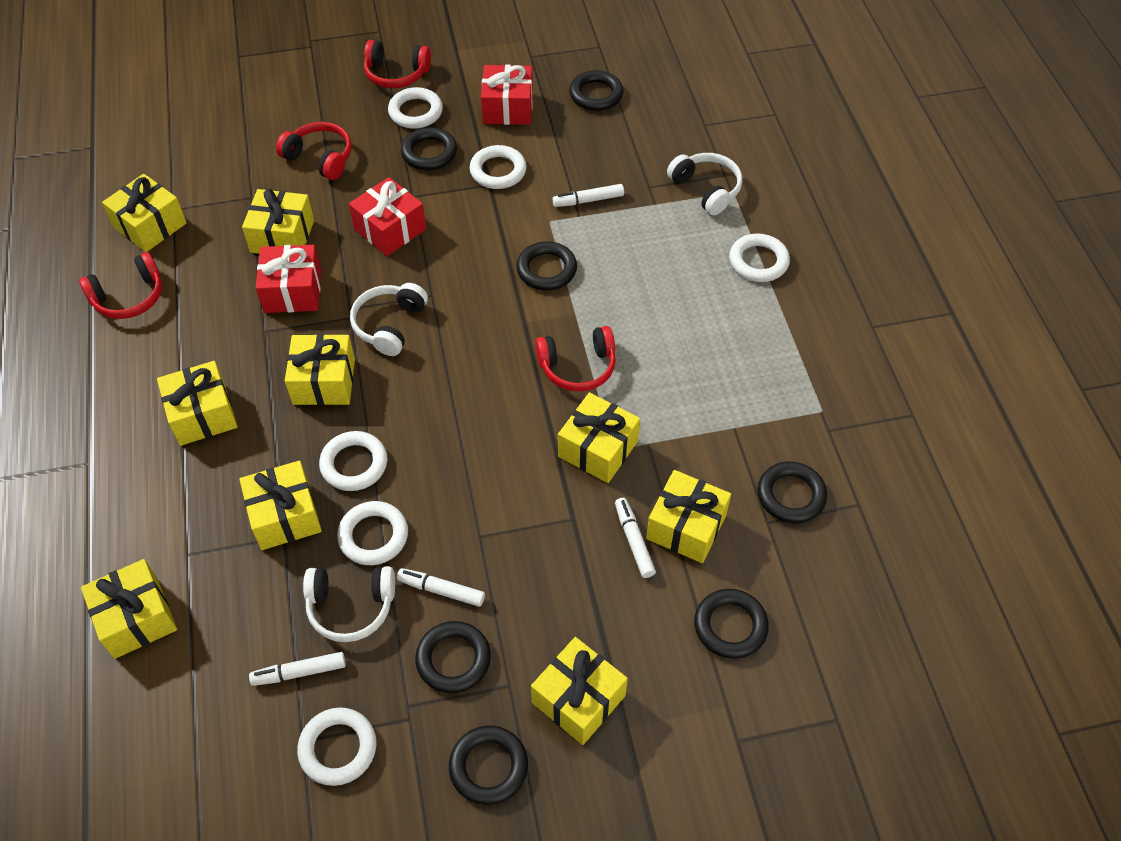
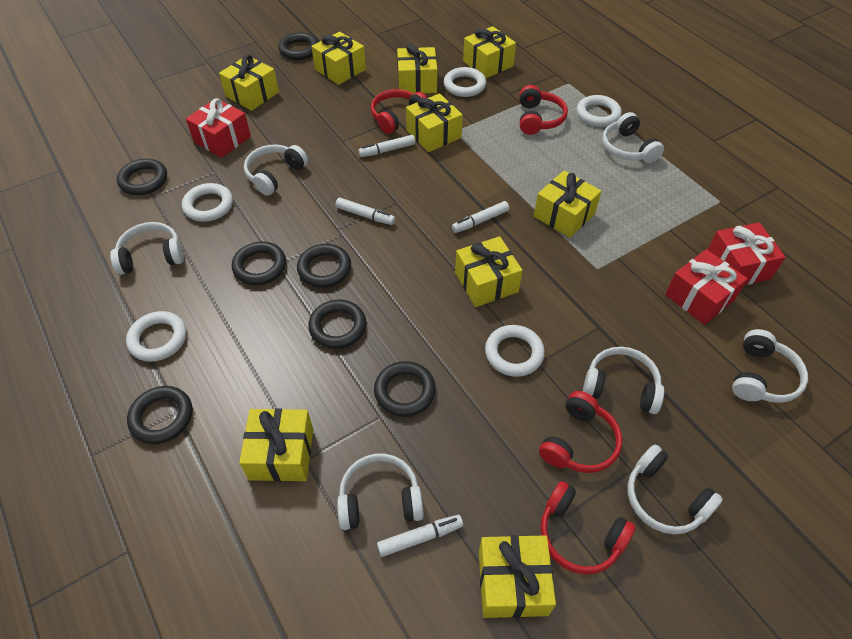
white headphones: 3 -> 7
white ring: 6 -> 5

